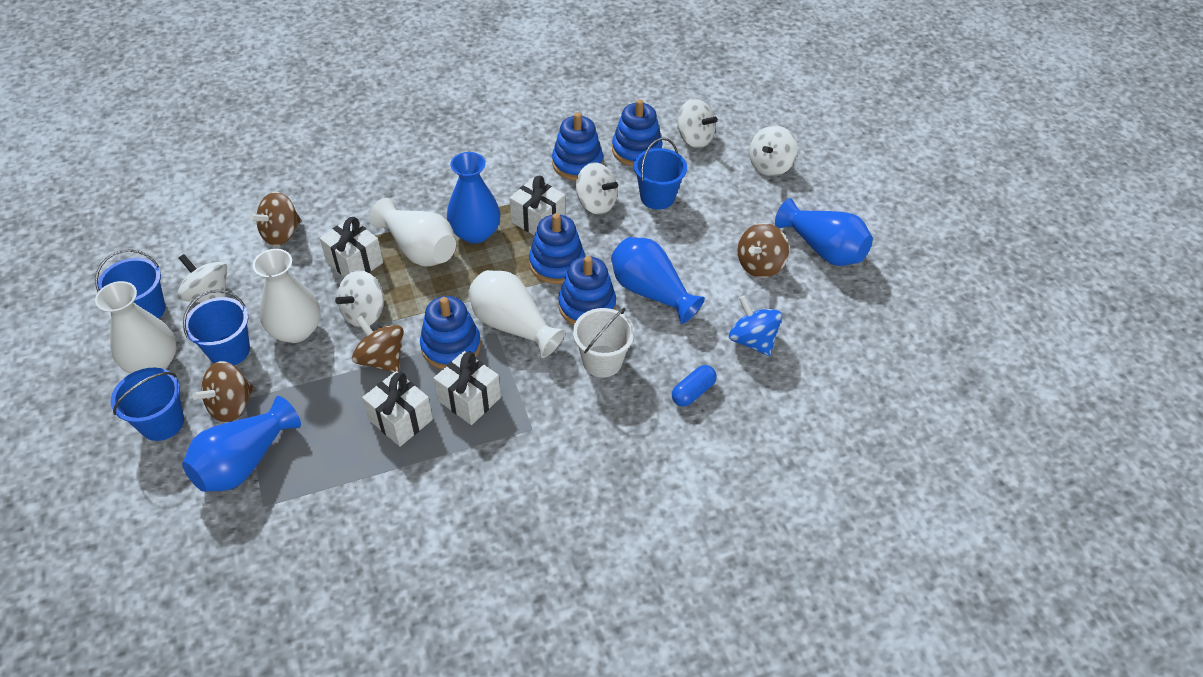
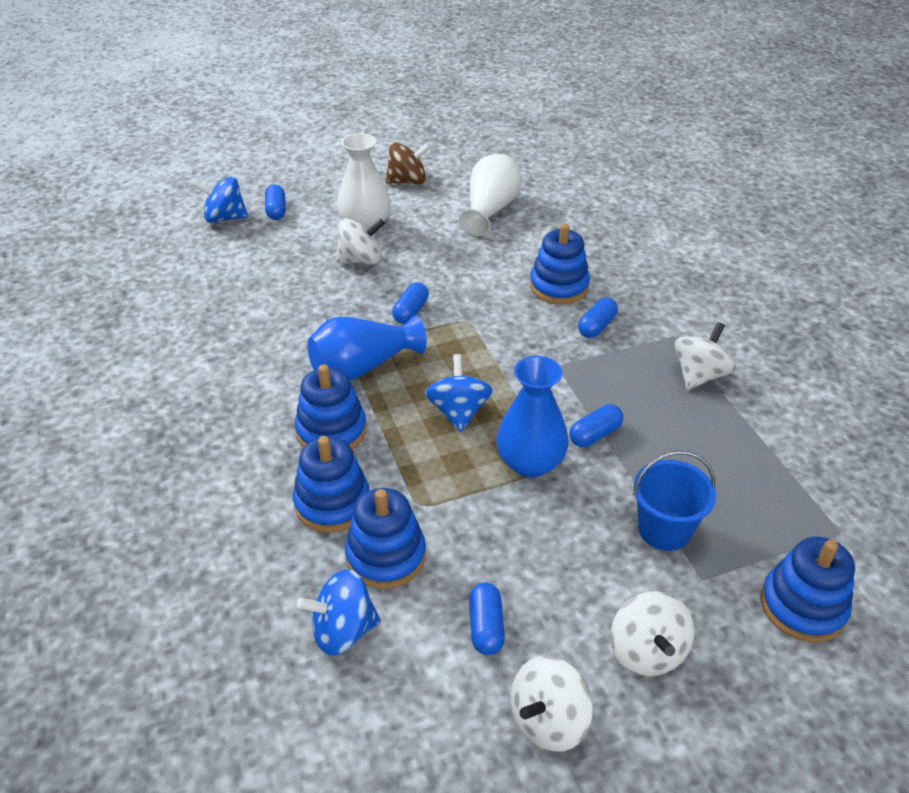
blue bucket: 4 -> 1
blue capsule: 1 -> 5
blue spinning top: 1 -> 3
blue vase: 4 -> 2
brown spinning top: 4 -> 1
white bucket: 1 -> 0
white gift: 4 -> 0
white spinning top: 5 -> 4
white vase: 4 -> 2

